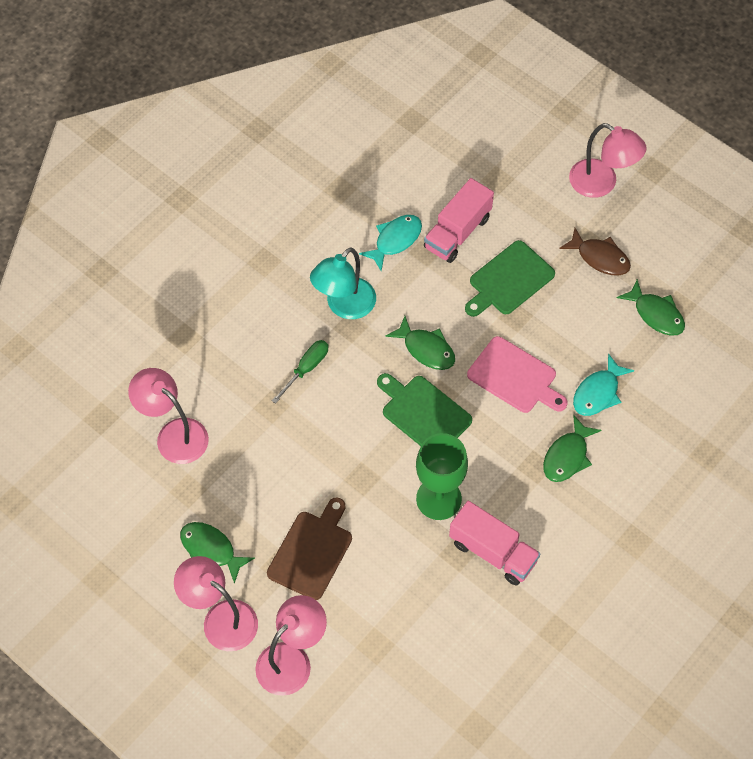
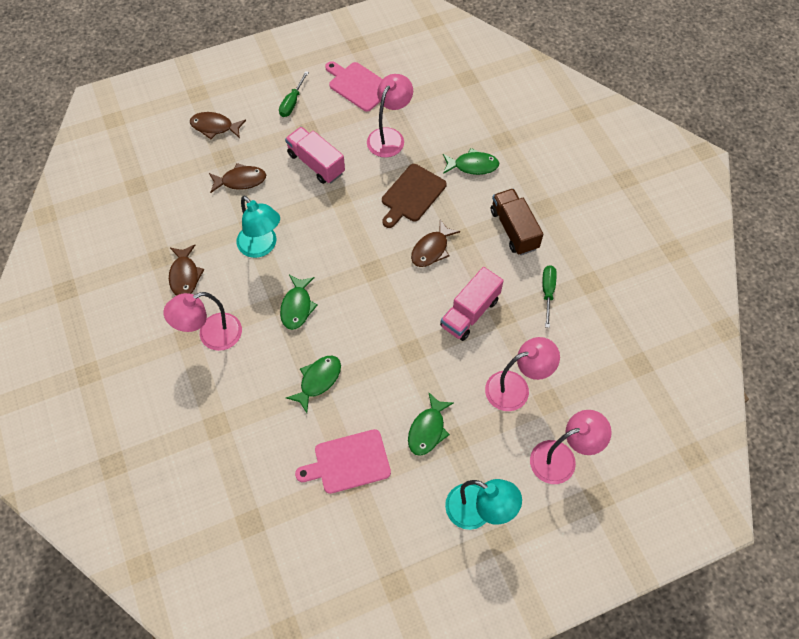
brown fish: 1 -> 4
brown truck: 0 -> 1
green cutting board: 2 -> 0
green goblet: 1 -> 0
green screwdriver: 1 -> 2
pink cutting board: 1 -> 2
turquoise fish: 2 -> 0
turquoise lamp: 1 -> 2

